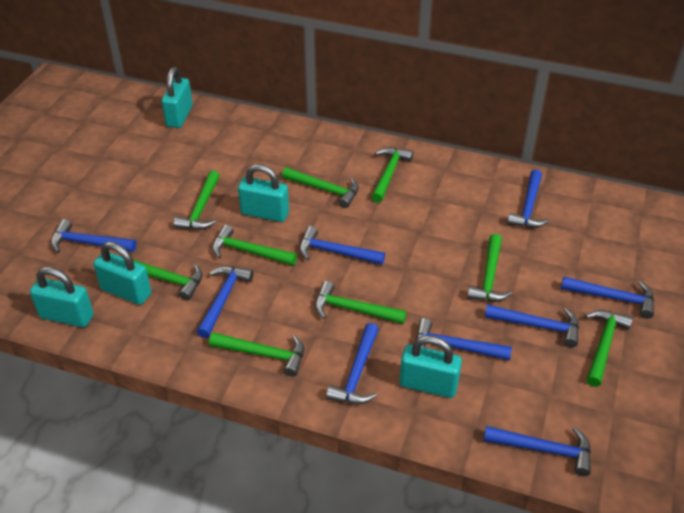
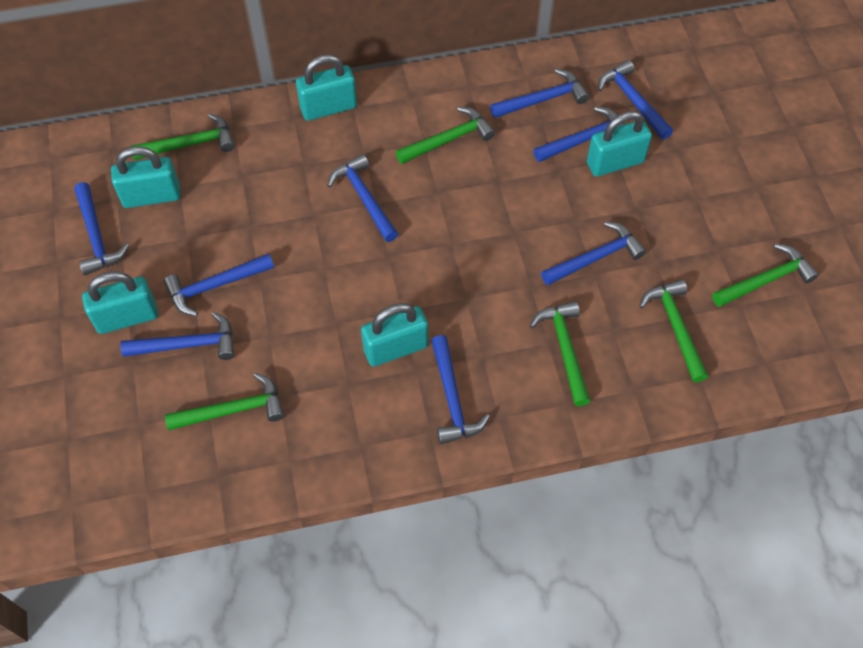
green hammer: 9 -> 6

